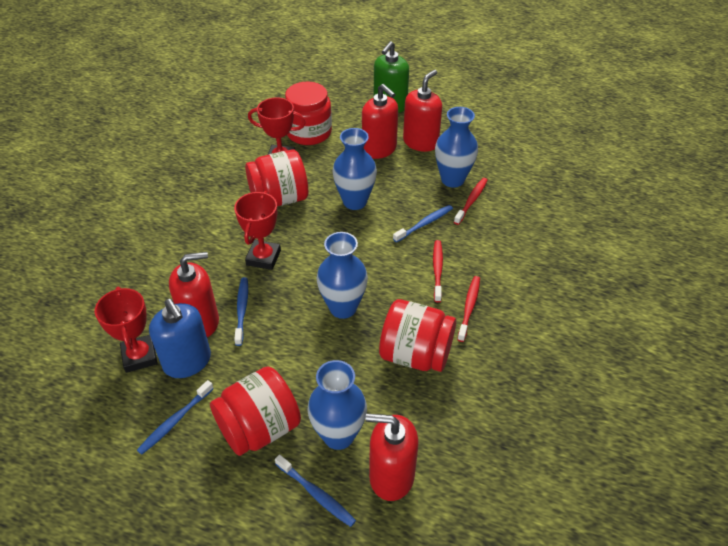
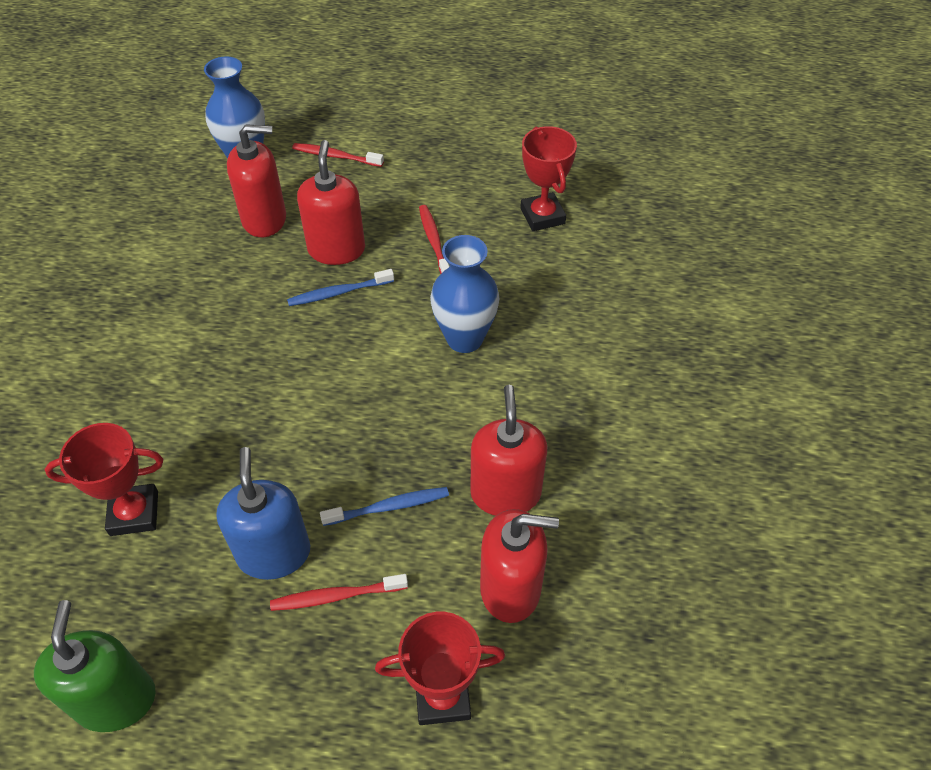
blue toothbrush: 4 -> 2
blue vase: 4 -> 2
red jar: 4 -> 0

